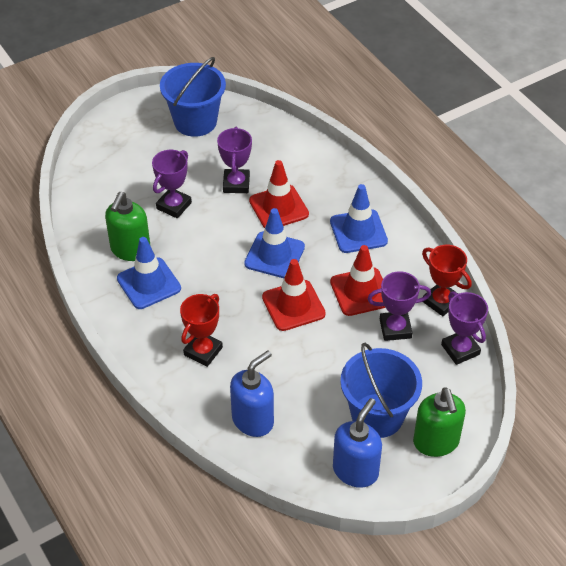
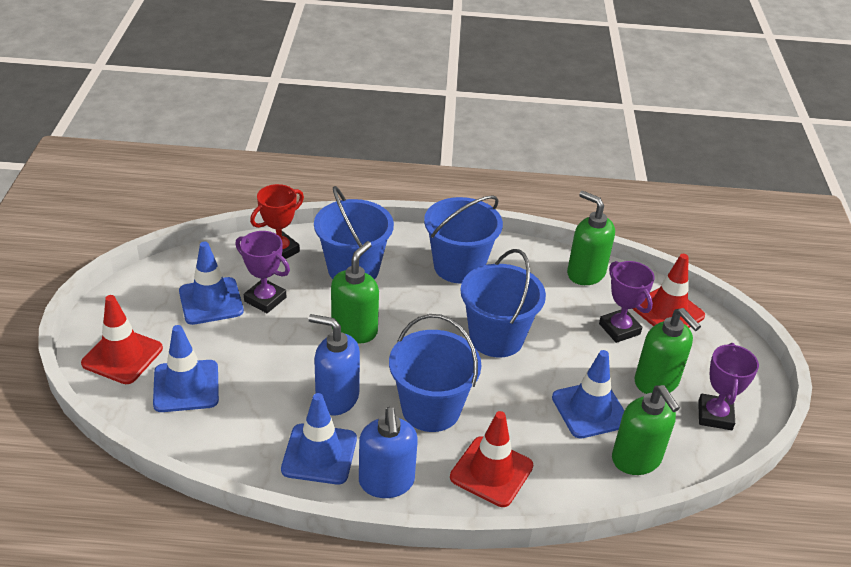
blue bucket: 2 -> 4
blue traffic cone: 3 -> 4
green soap dispenser: 2 -> 4
purple trophy: 4 -> 3
red trophy: 2 -> 1

